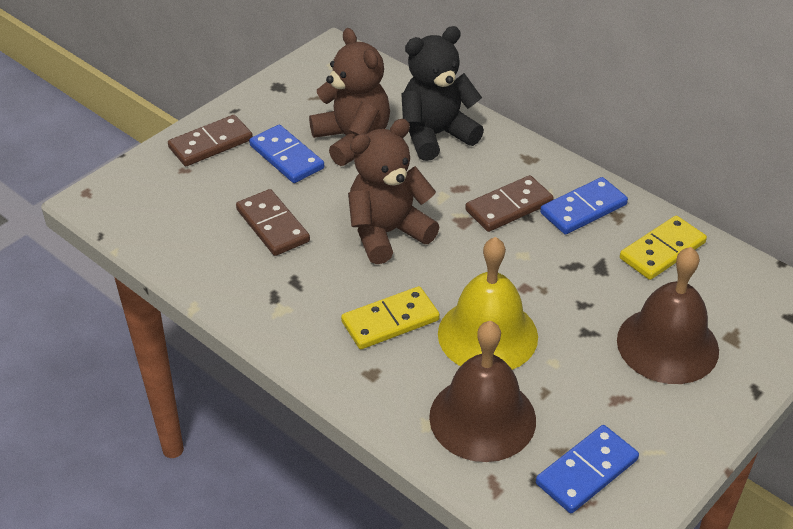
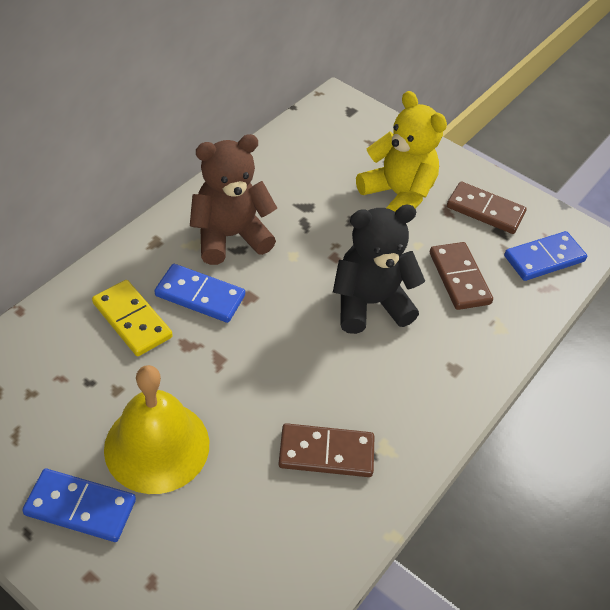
brown bell: 2 -> 0
brown teddy bear: 2 -> 1
yellow domino: 2 -> 1
yellow teddy bear: 0 -> 1

